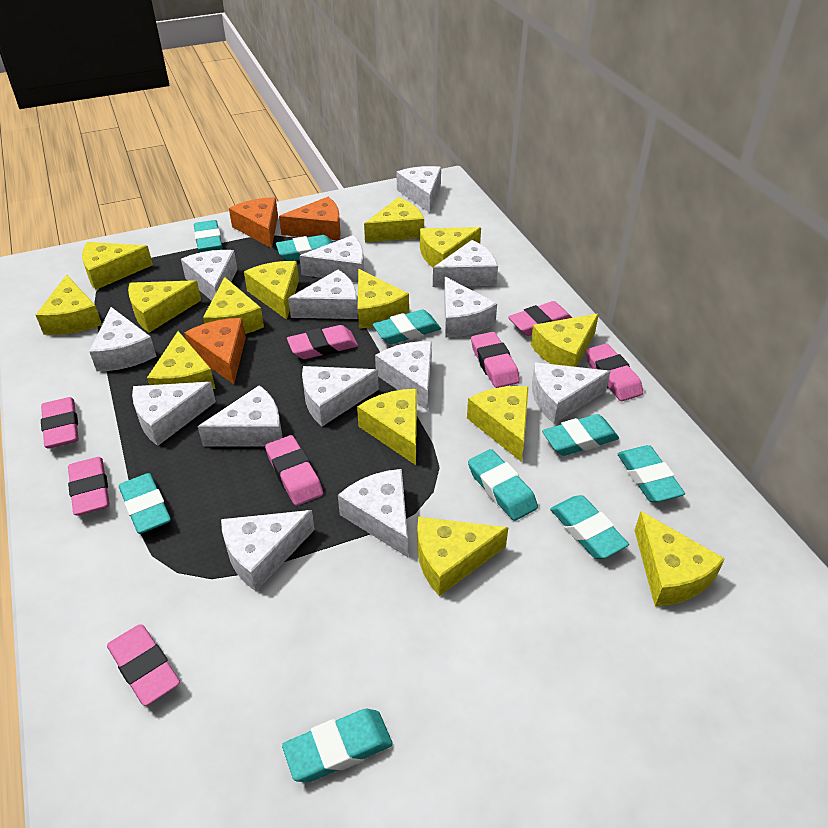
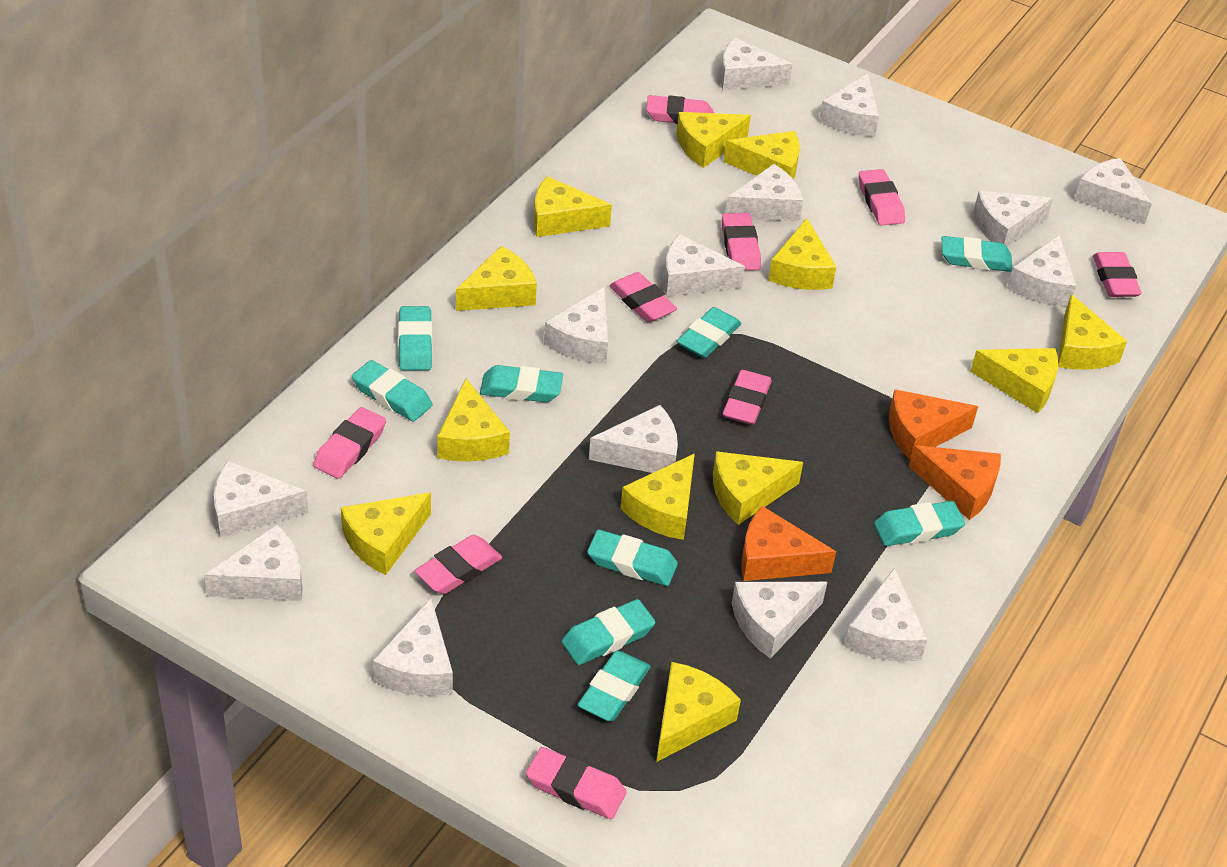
pink eraser: 8 -> 9
yellow cheese: 14 -> 12

